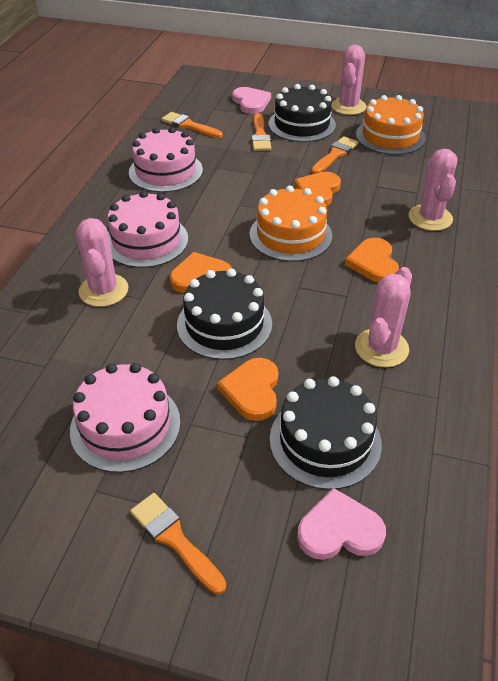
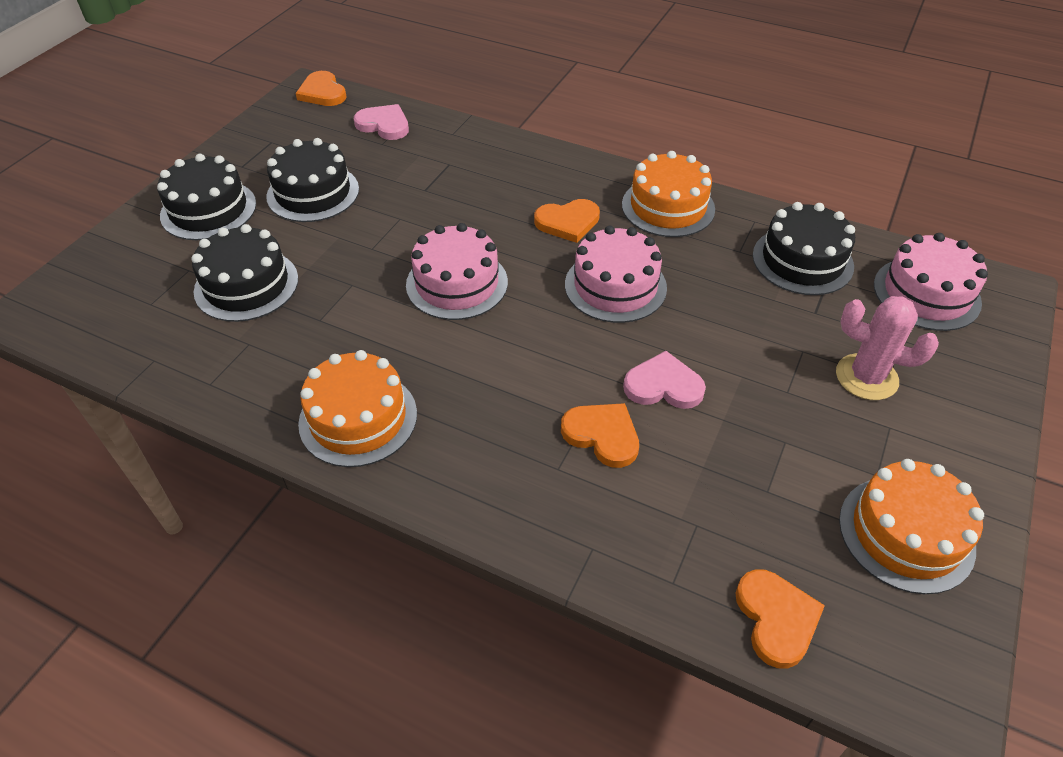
black cake: 3 -> 4
orange brush: 4 -> 0
orange cake: 2 -> 3
pink cactus: 4 -> 1

